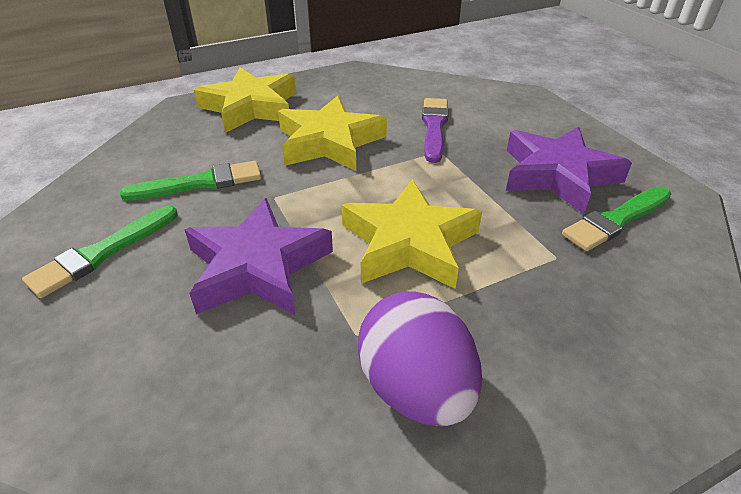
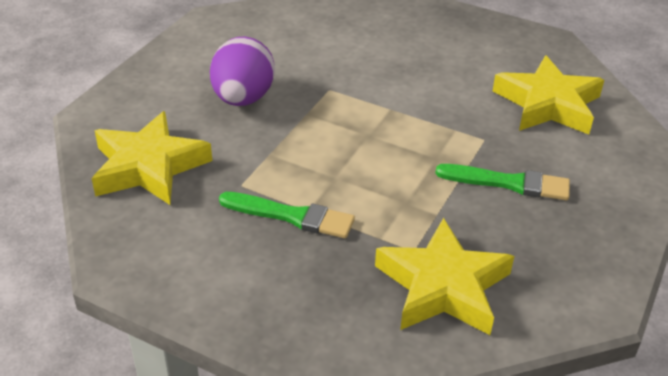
green brush: 3 -> 2
purple brush: 1 -> 0
purple star: 2 -> 0

